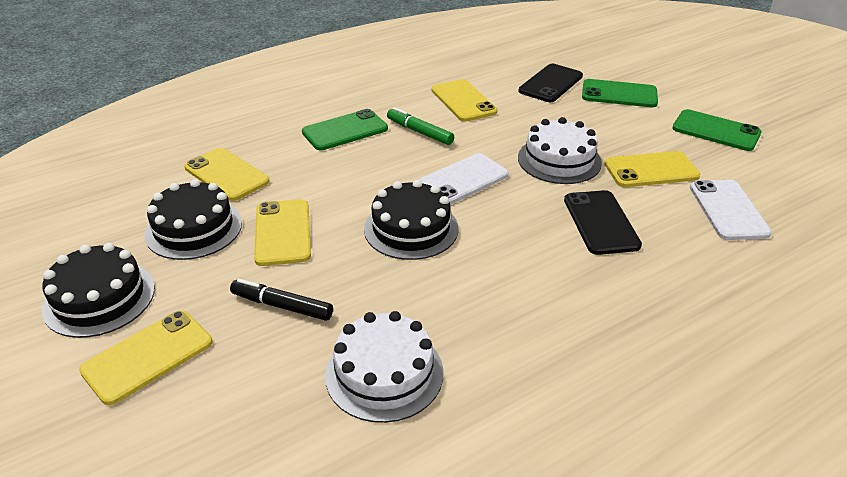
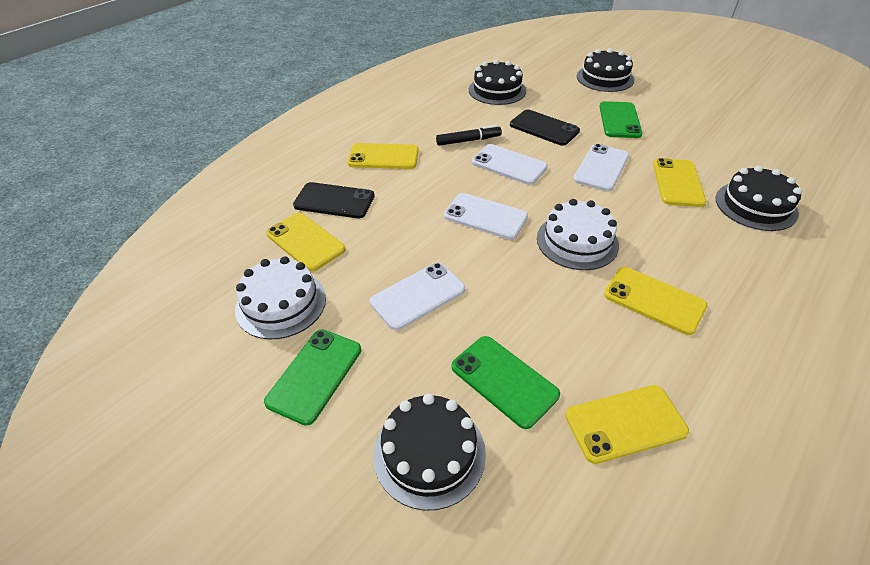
black cake: 3 -> 4
green marker: 1 -> 0
white phone: 2 -> 4

